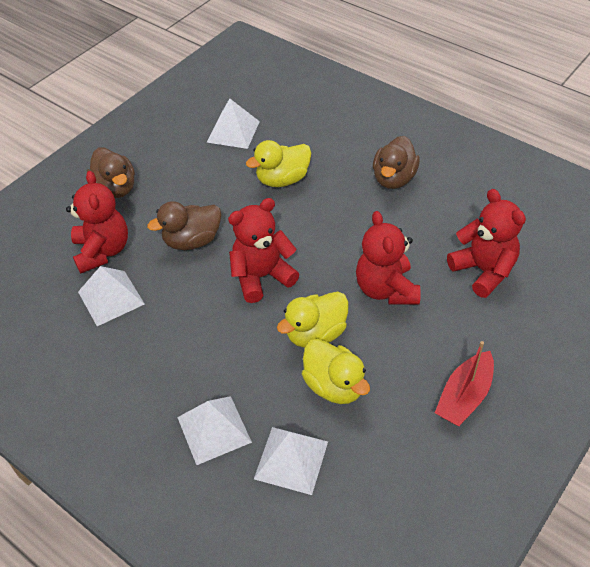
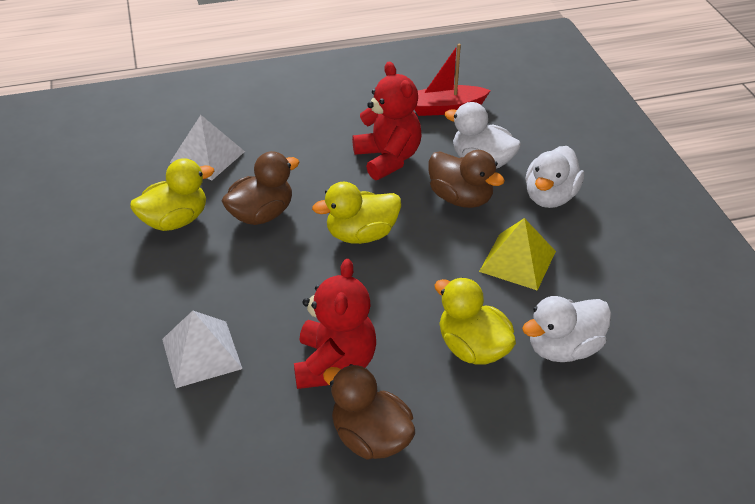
red teddy bear: 4 -> 2
white duck: 0 -> 3
white pyramid: 4 -> 2
yellow pyramid: 0 -> 1

